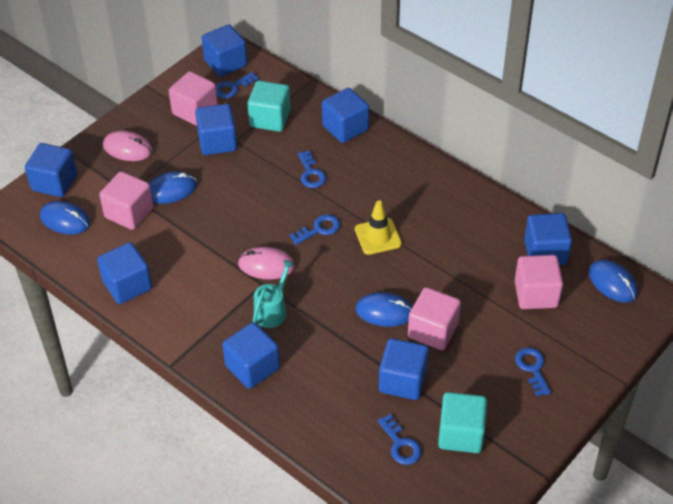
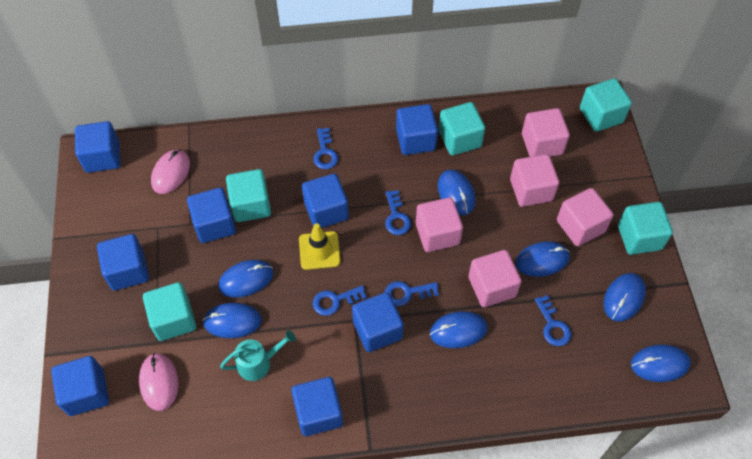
blue mouse: 4 -> 7
pink cube: 4 -> 5
turquoise cube: 2 -> 5

